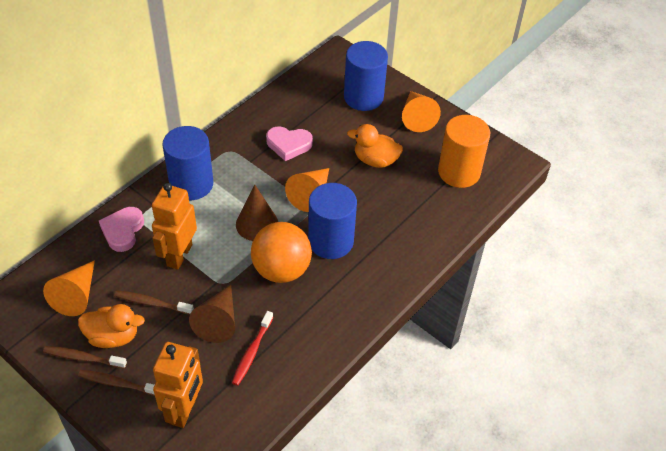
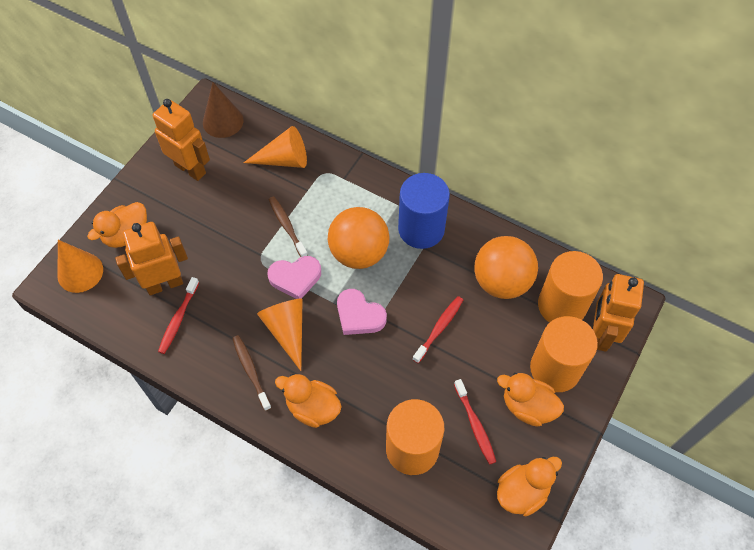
blue cylinder: 3 -> 1
brown cone: 2 -> 1
brown toothbrush: 3 -> 2
orange ball: 1 -> 2
orange cylinder: 1 -> 3
orange duck: 2 -> 4
orange robot: 2 -> 3
red toothbrush: 1 -> 3

